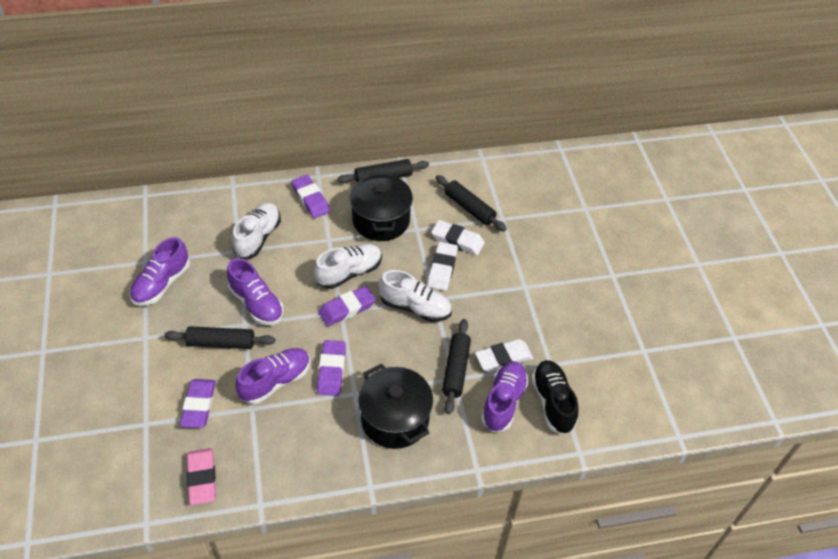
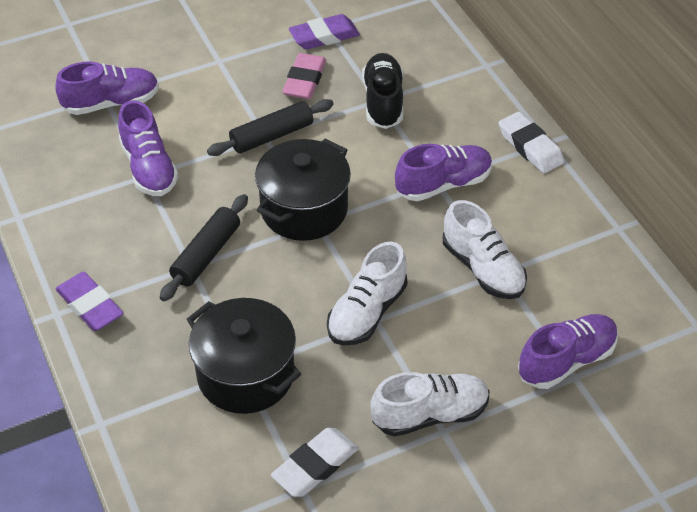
black rolling pin: 4 -> 2
purple eraser: 4 -> 2
white eraser: 3 -> 2

